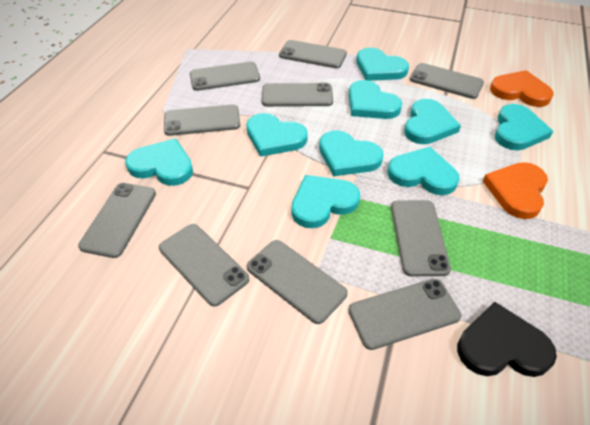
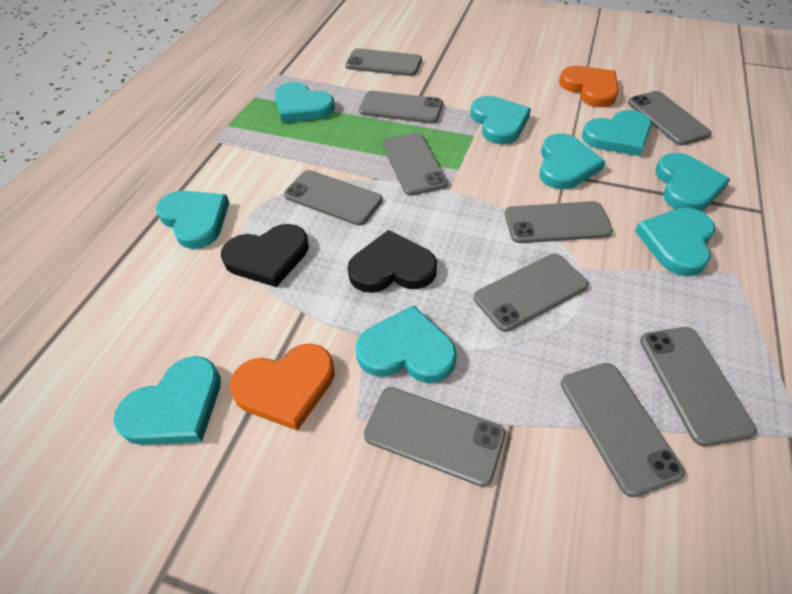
black heart: 1 -> 2

